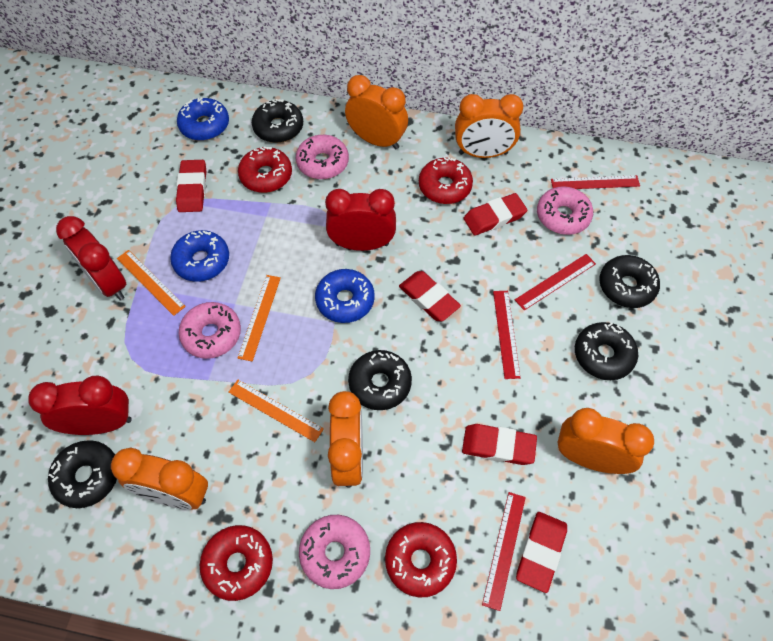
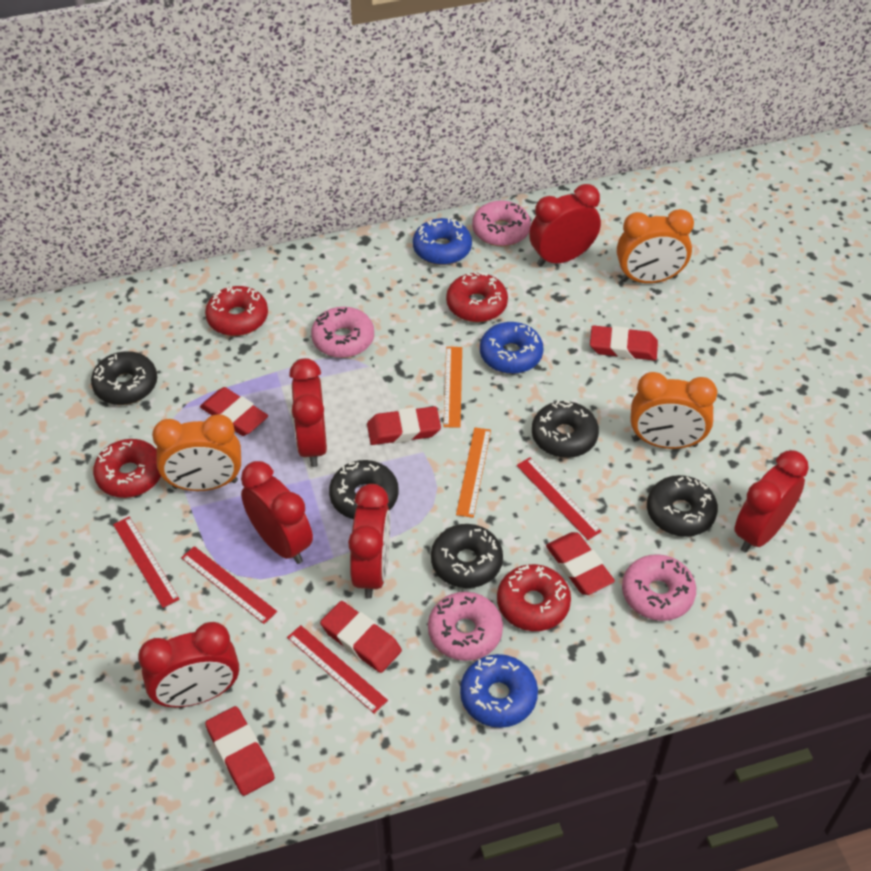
orange clock: 5 -> 3
orange ruler: 3 -> 2
red clock: 3 -> 6
red eraser: 5 -> 6

